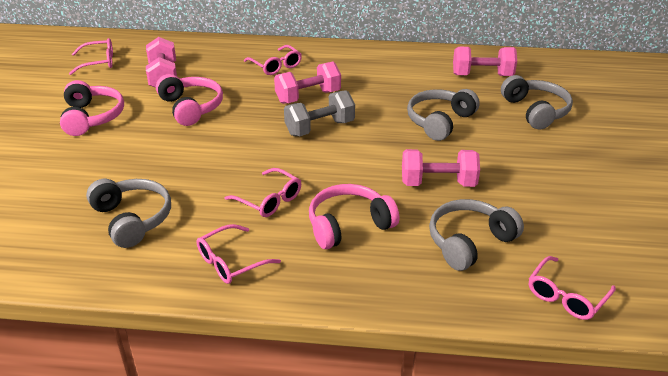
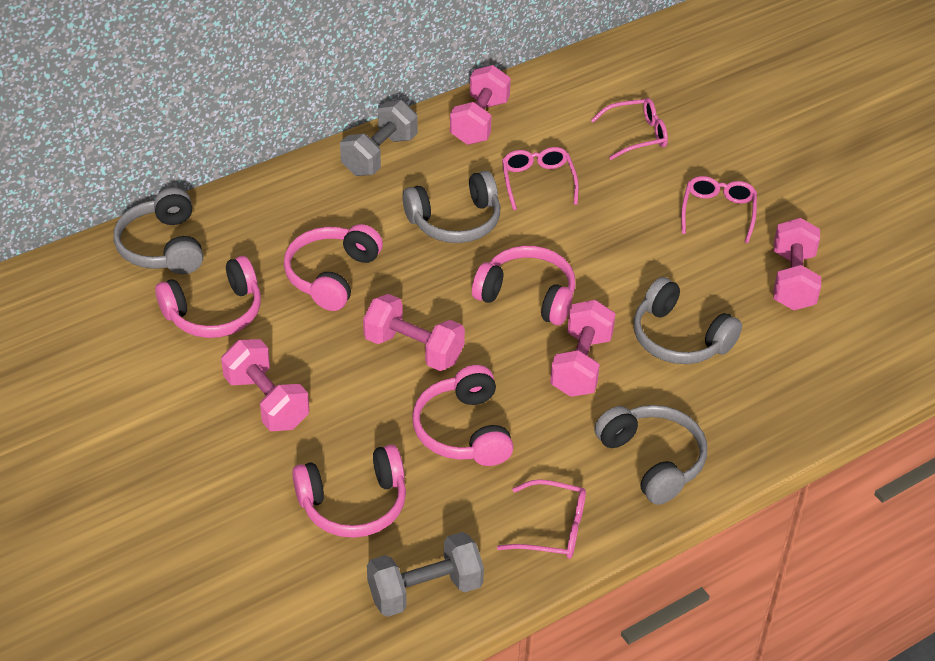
grey dumbbell: 1 -> 2
pink dumbbell: 4 -> 5
pink glasses: 5 -> 4
pink headphones: 3 -> 5

